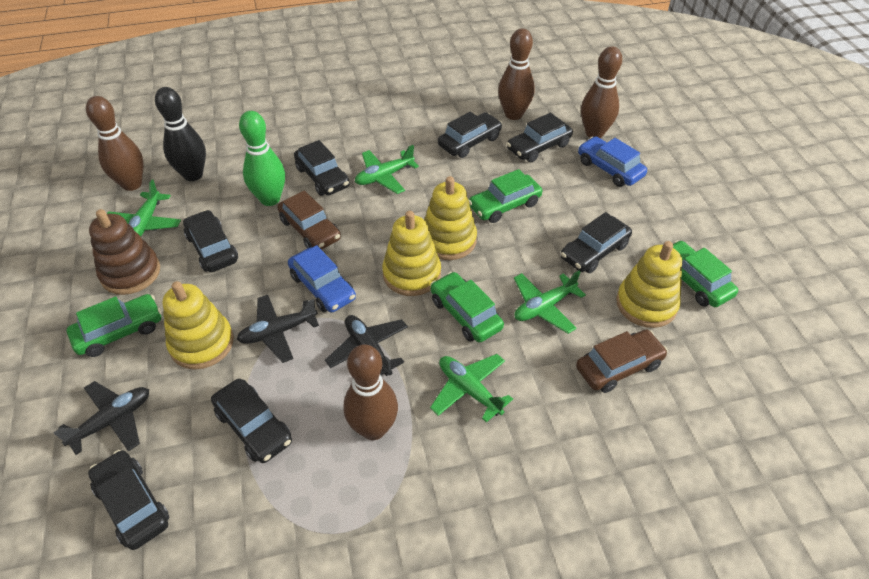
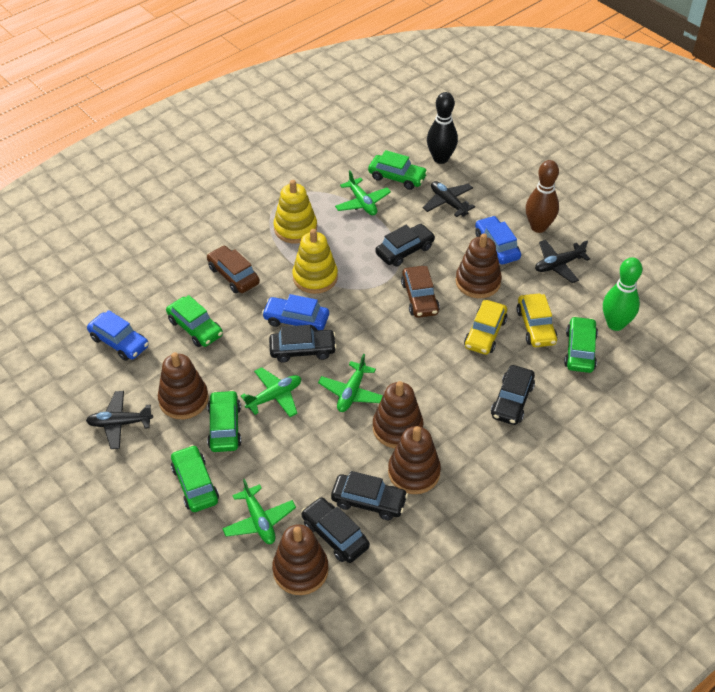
black car: 7 -> 5
blue car: 2 -> 3
brown bowling pin: 4 -> 1
brown stacking toy: 1 -> 5
green car: 4 -> 5
yellow car: 0 -> 2
yellow stacking toy: 4 -> 2

